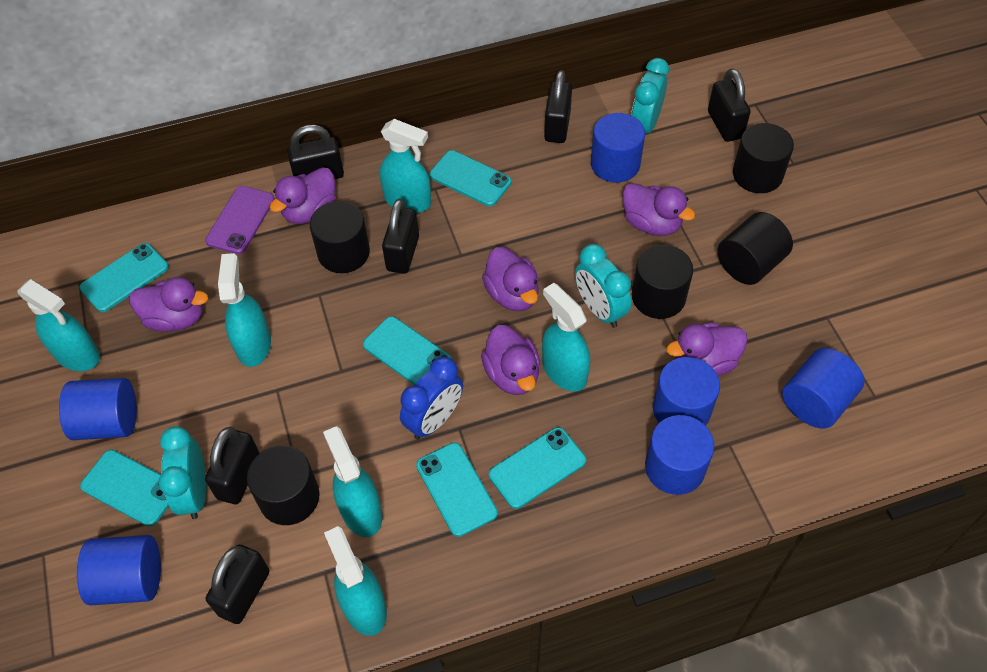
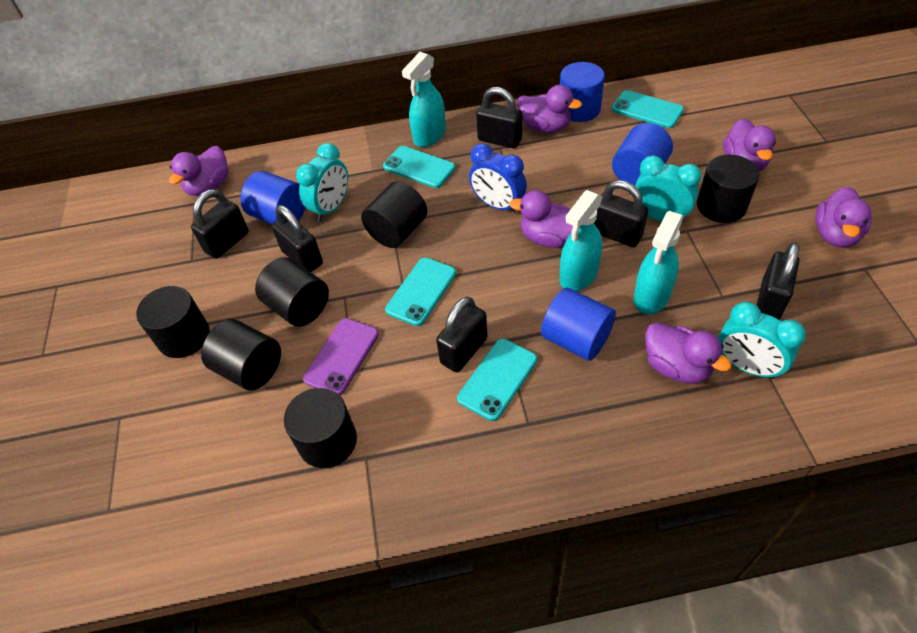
black cylinder: 5 -> 6
blue cylinder: 6 -> 4
turquoise phone: 6 -> 4
turquoise spray bottle: 6 -> 3

